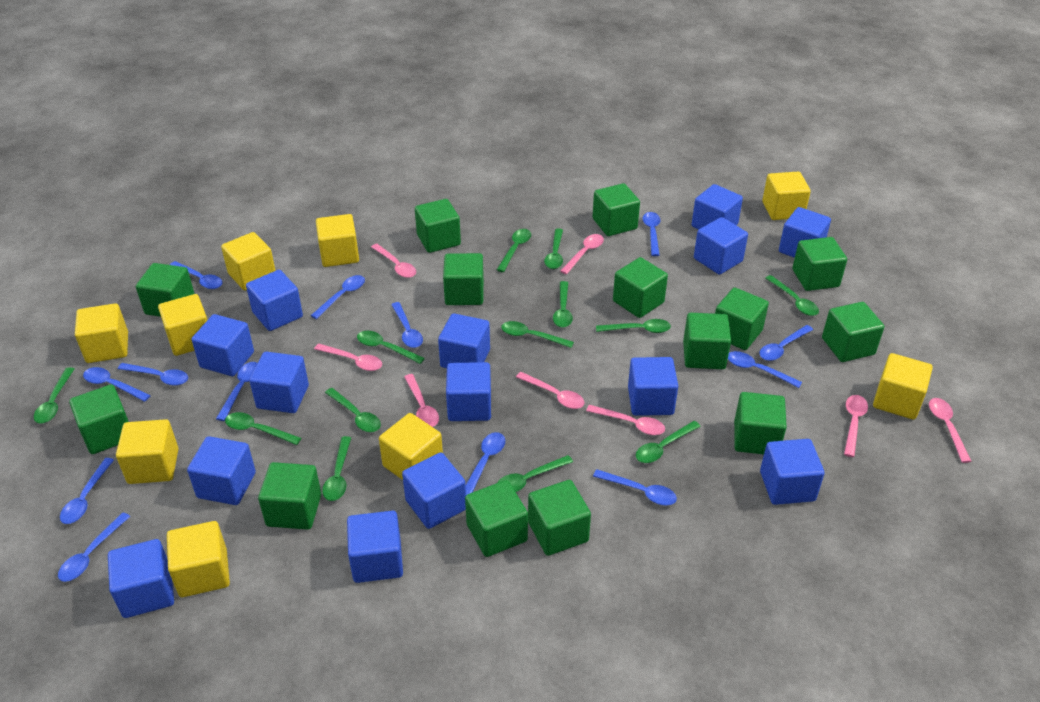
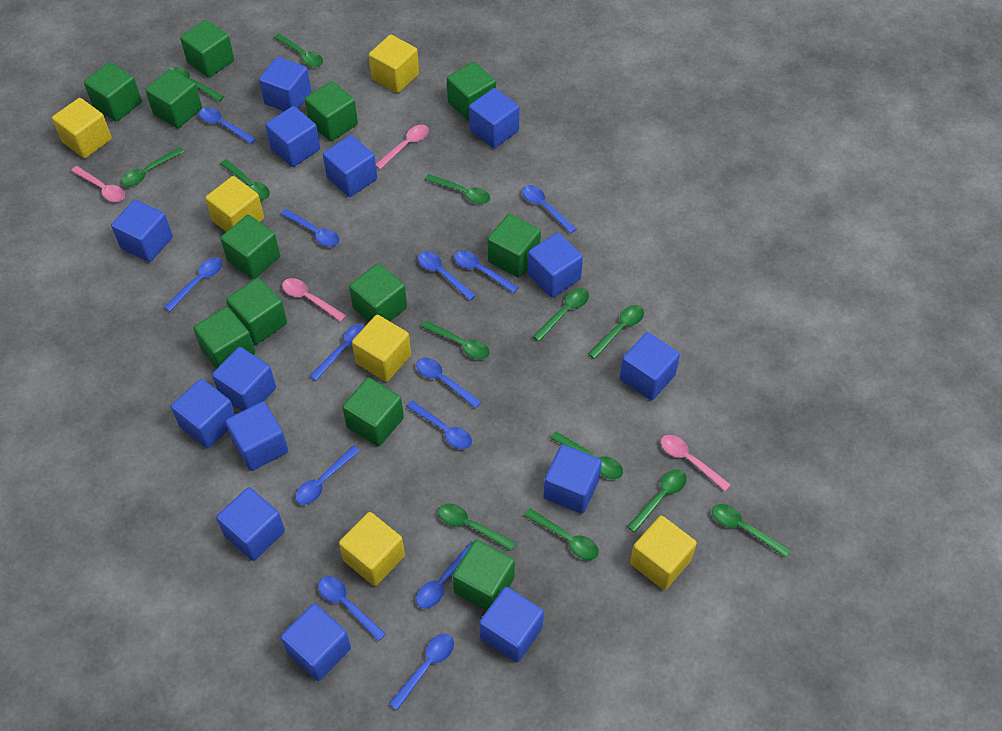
green cube: 14 -> 12
pink spoon: 8 -> 4
yellow cube: 9 -> 6

